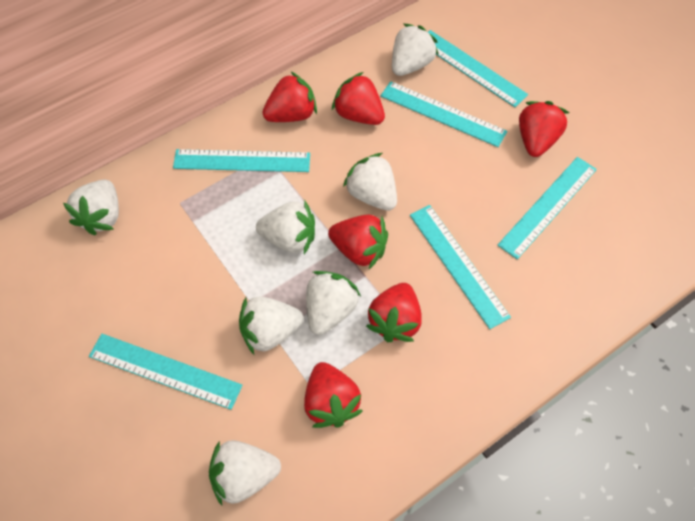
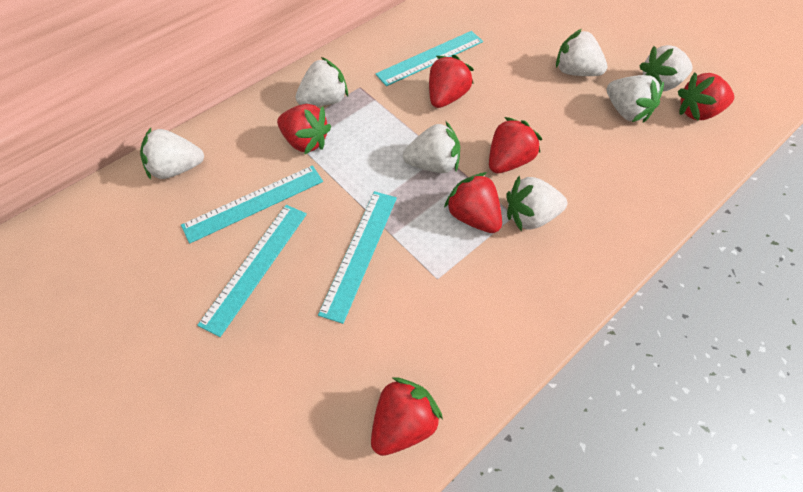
turquoise ruler: 6 -> 4

